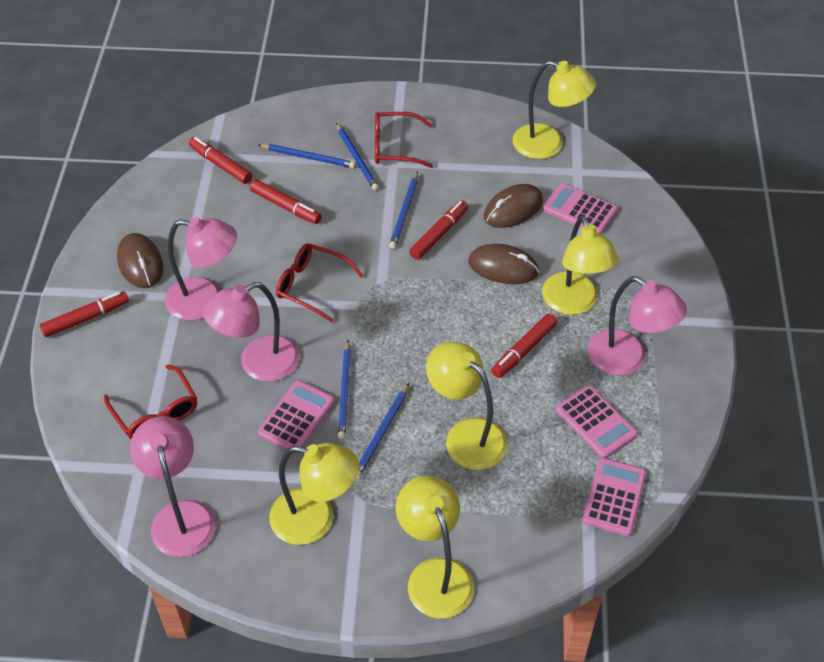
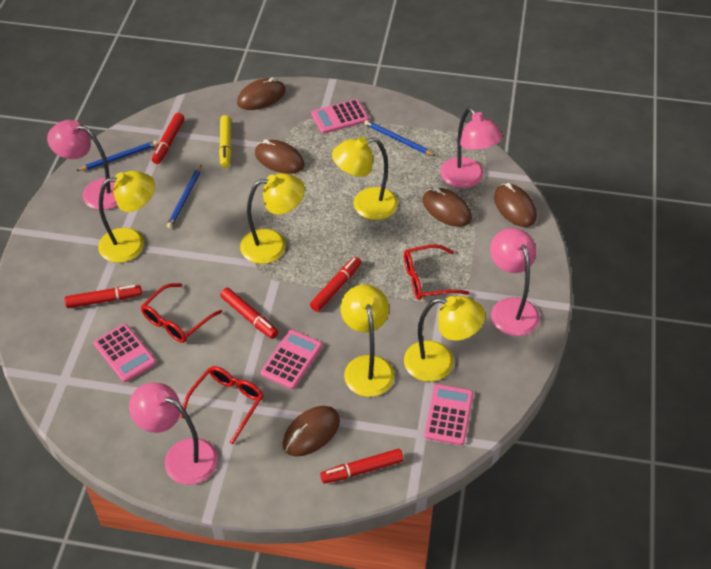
blue pencil: 5 -> 3
brown mouse: 3 -> 5
yellow marker: 0 -> 1

